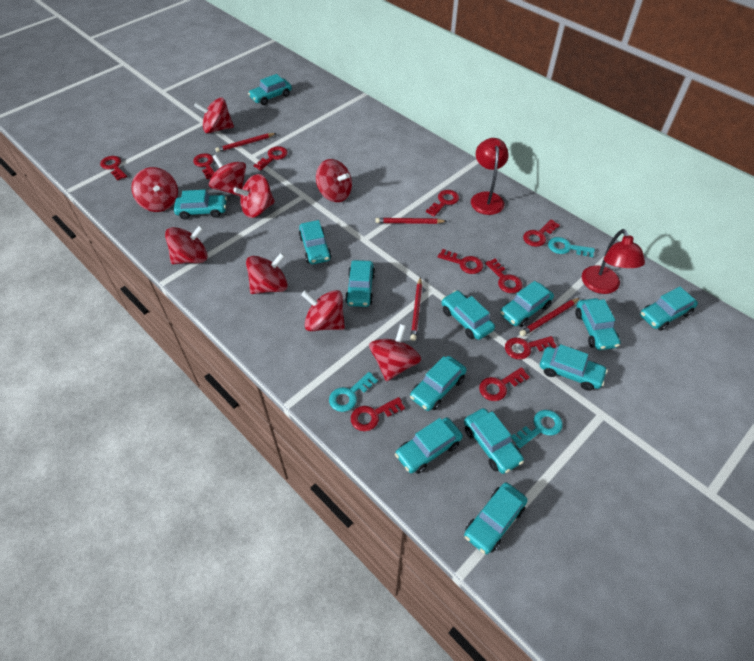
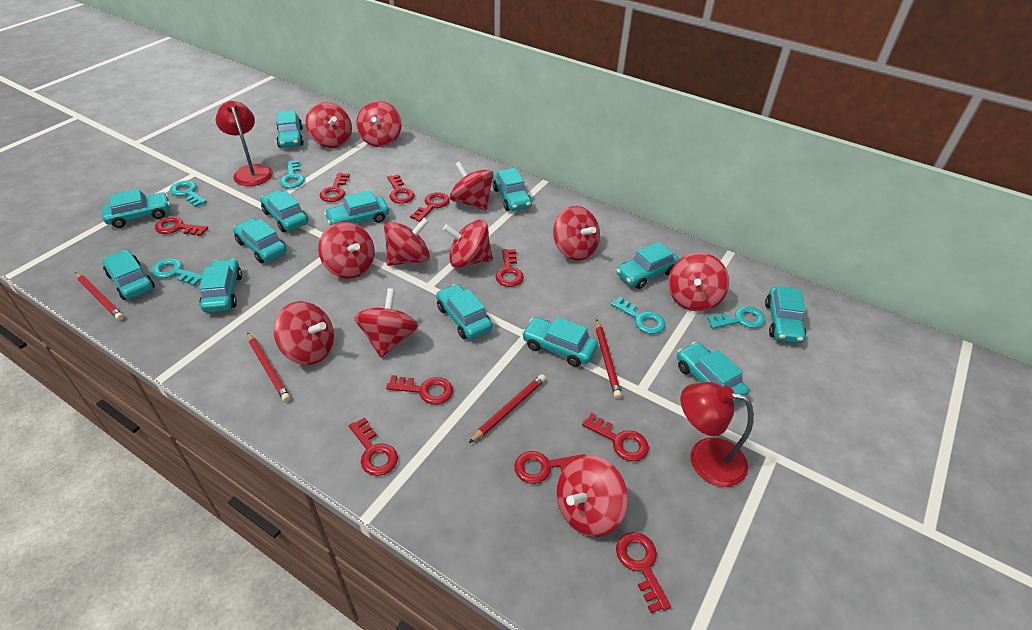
red spinning top: 9 -> 11
turquoise key: 3 -> 5

